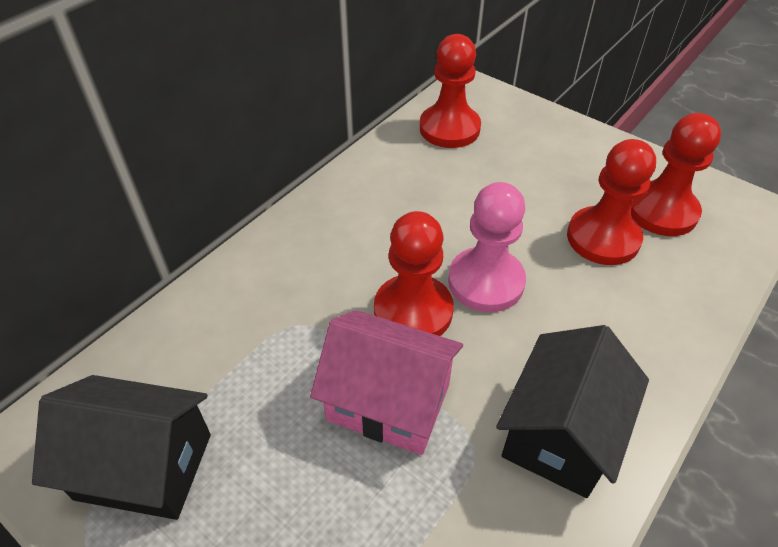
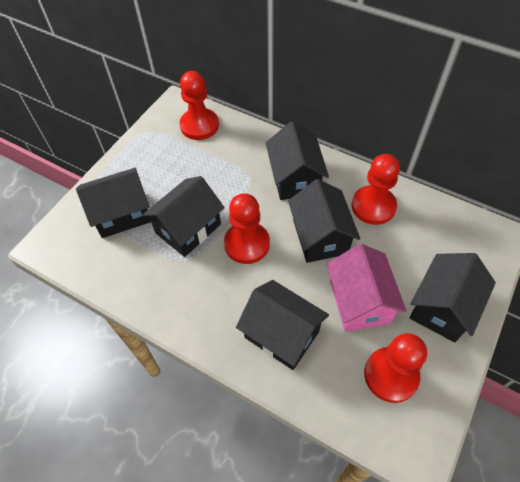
black house: 2 -> 6
pink pawn: 1 -> 0

